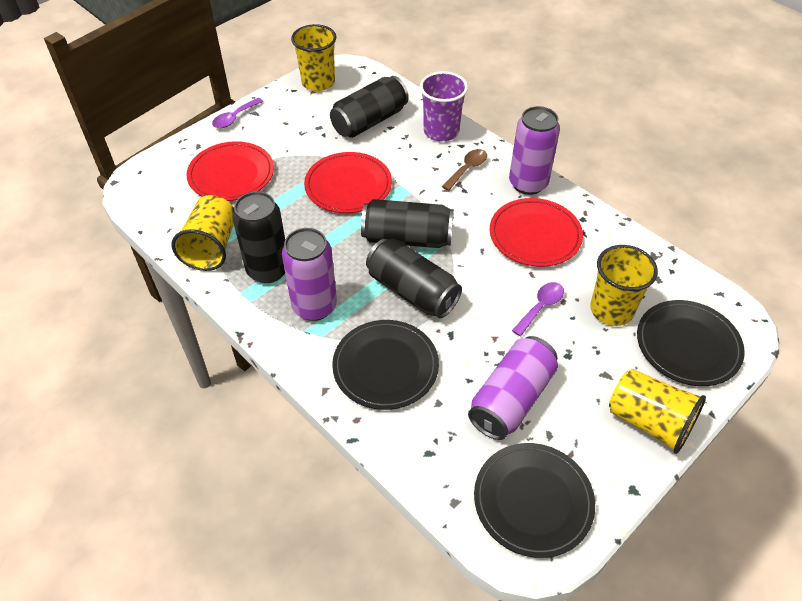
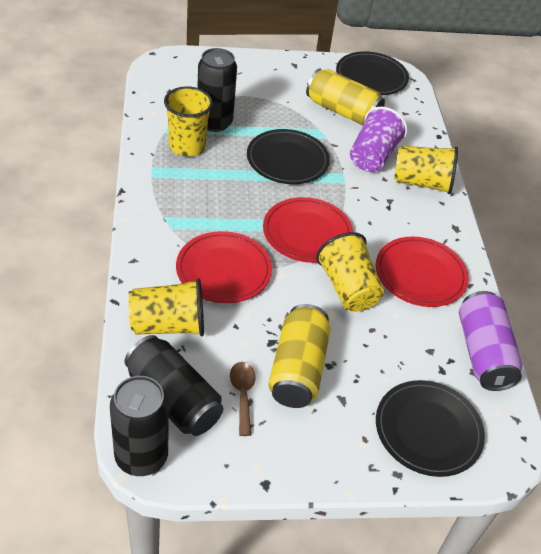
black can: 4 -> 3
purple can: 3 -> 1
purple spoon: 2 -> 0
yellow can: 0 -> 2

